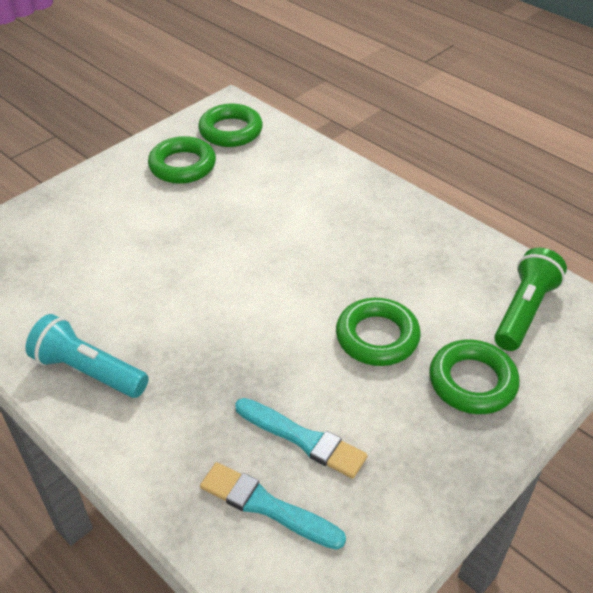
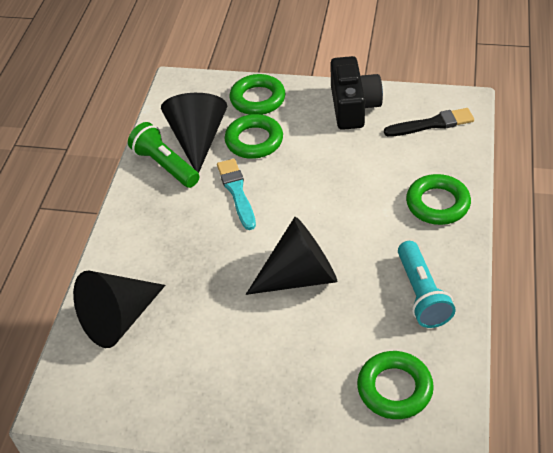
black brush: 0 -> 1
black camera: 0 -> 1
black cone: 0 -> 3
turquoise brush: 2 -> 1

